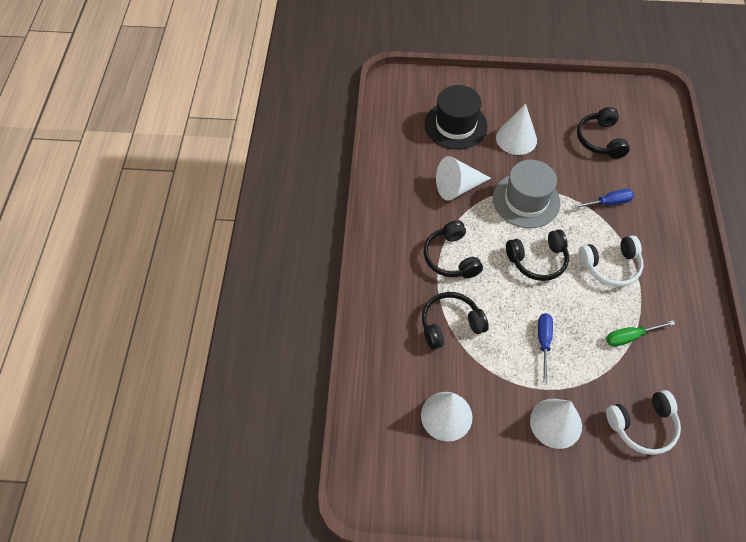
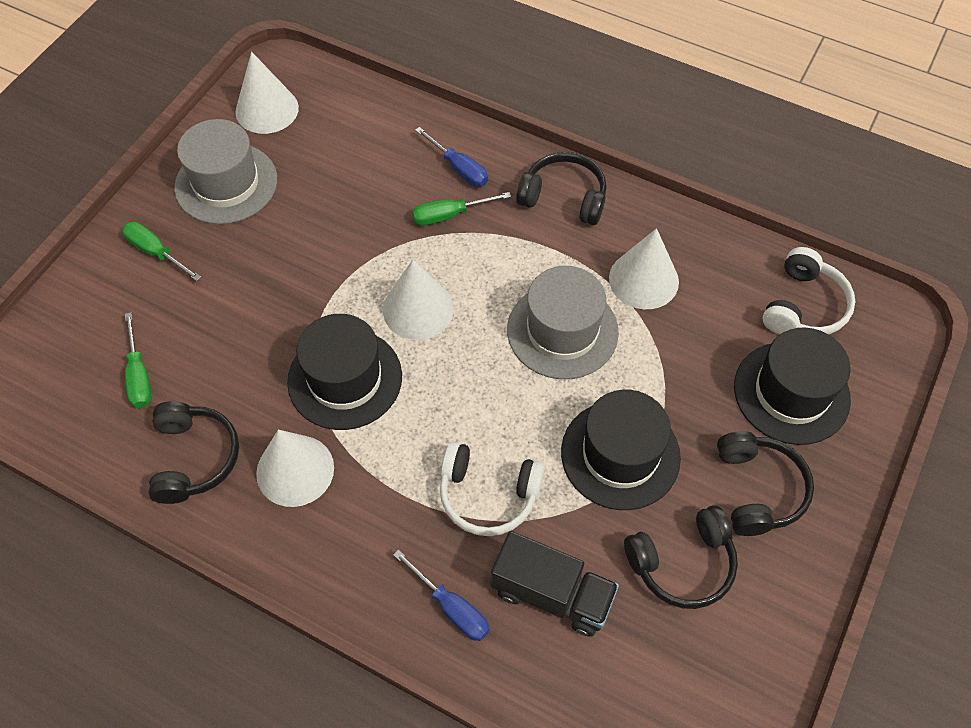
black hat: 1 -> 3
black truck: 0 -> 1
green screwdriver: 1 -> 3
grey hat: 1 -> 2

